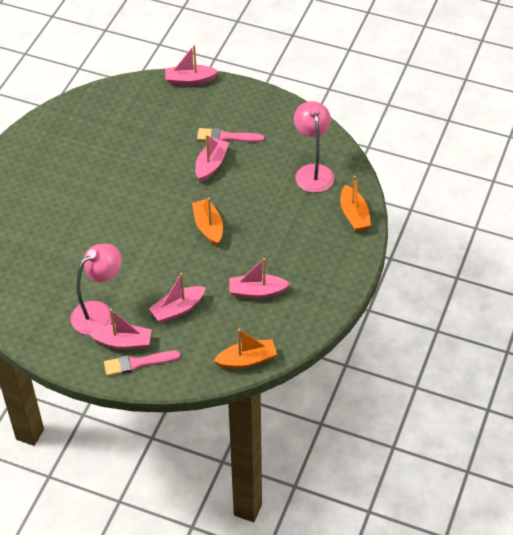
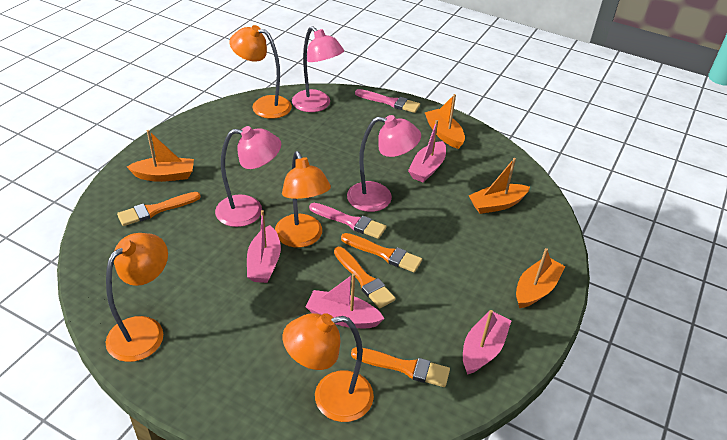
orange boat: 3 -> 4
orange brush: 0 -> 4
orange lamp: 0 -> 4
pink boat: 5 -> 4
pink lamp: 2 -> 3

